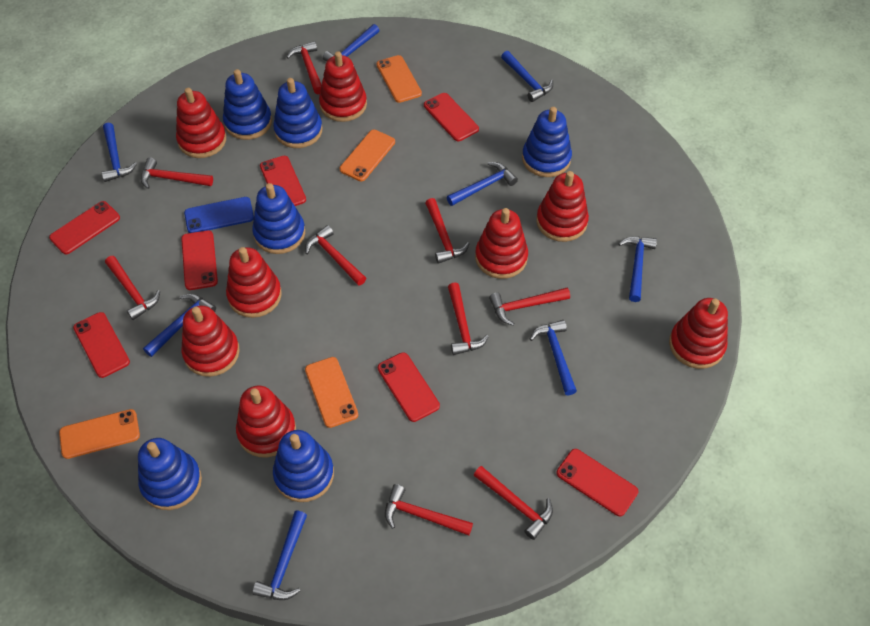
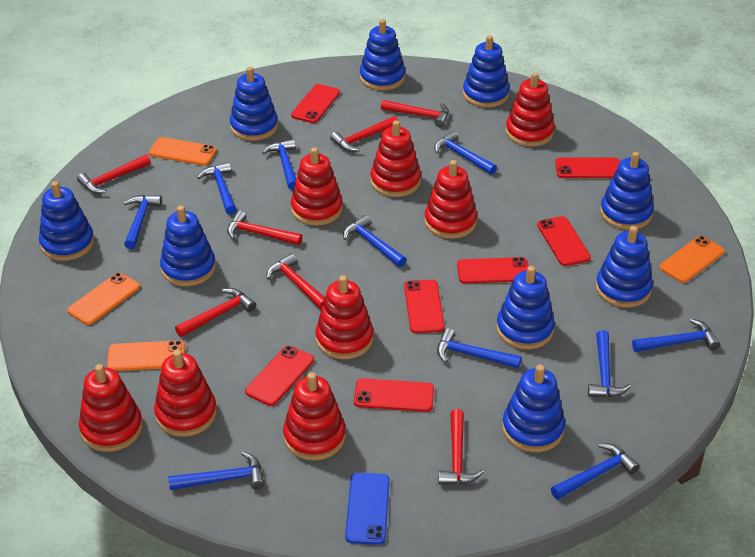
blue hammer: 8 -> 10
blue stacking toy: 6 -> 9
red hammer: 9 -> 7

